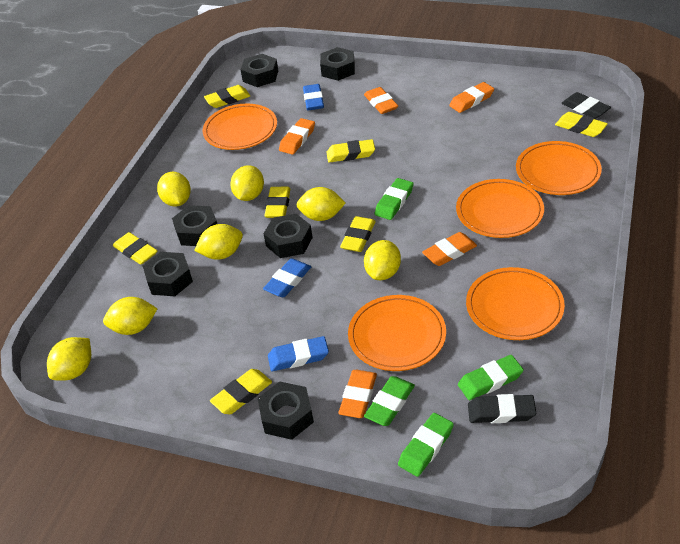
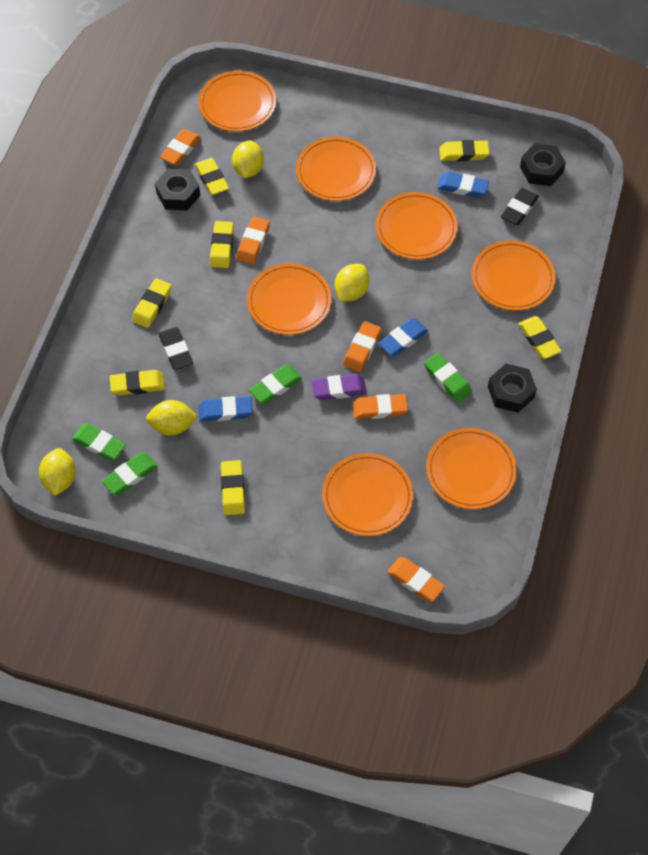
black nut: 6 -> 3
orange plate: 5 -> 7
purple eraser: 0 -> 1
yellow lemon: 7 -> 4

